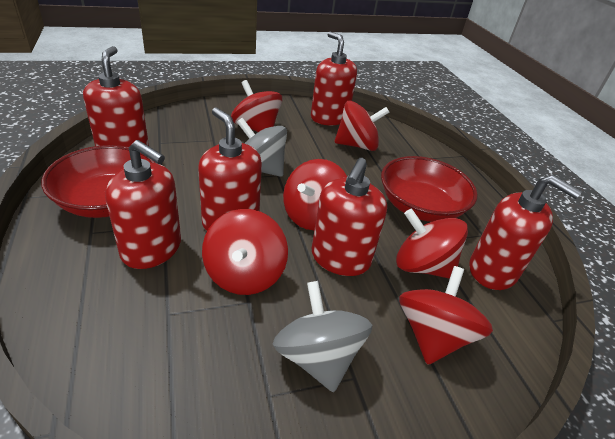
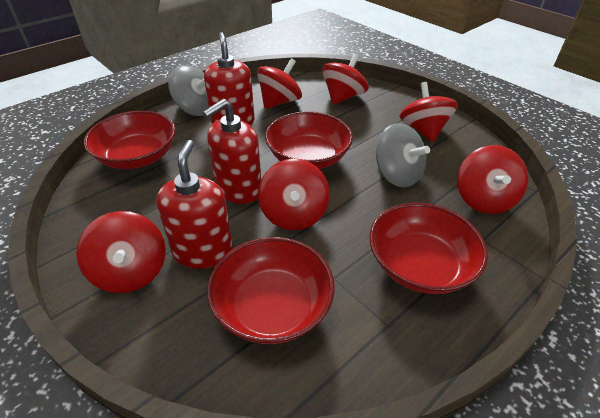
red bowl: 2 -> 4
red soap dispenser: 6 -> 3

